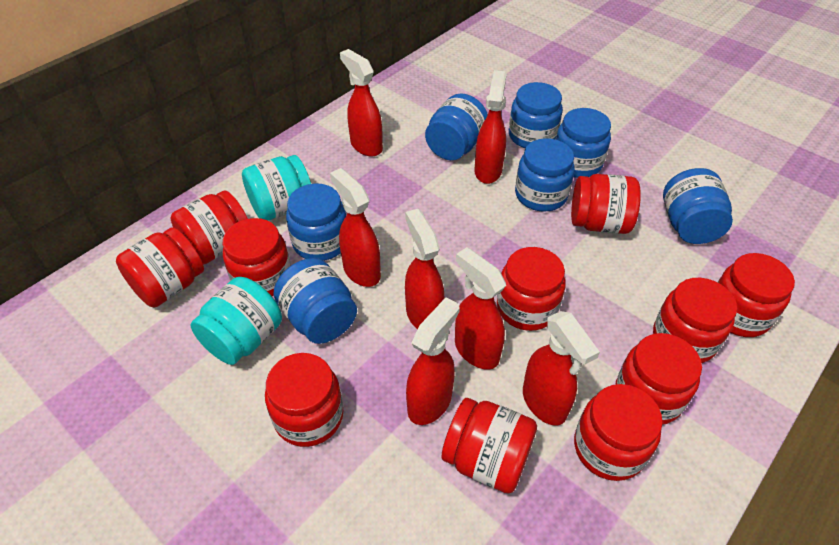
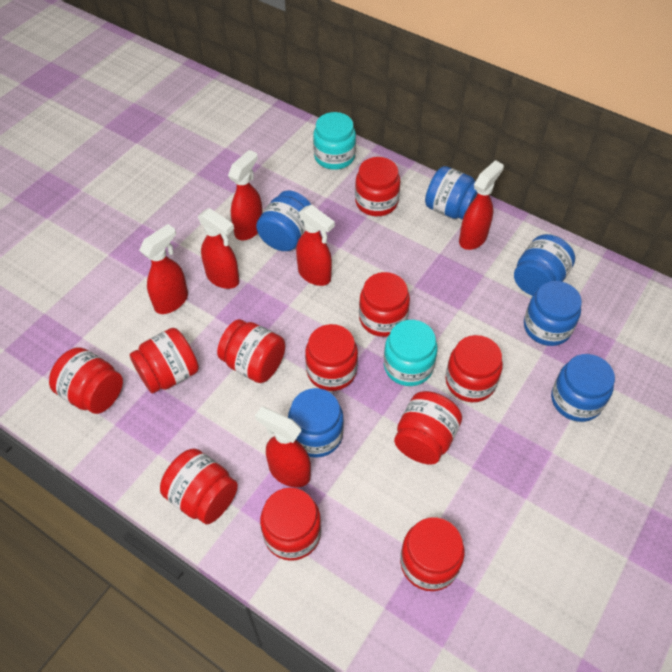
blue jar: 7 -> 6
red spray bottle: 7 -> 6

